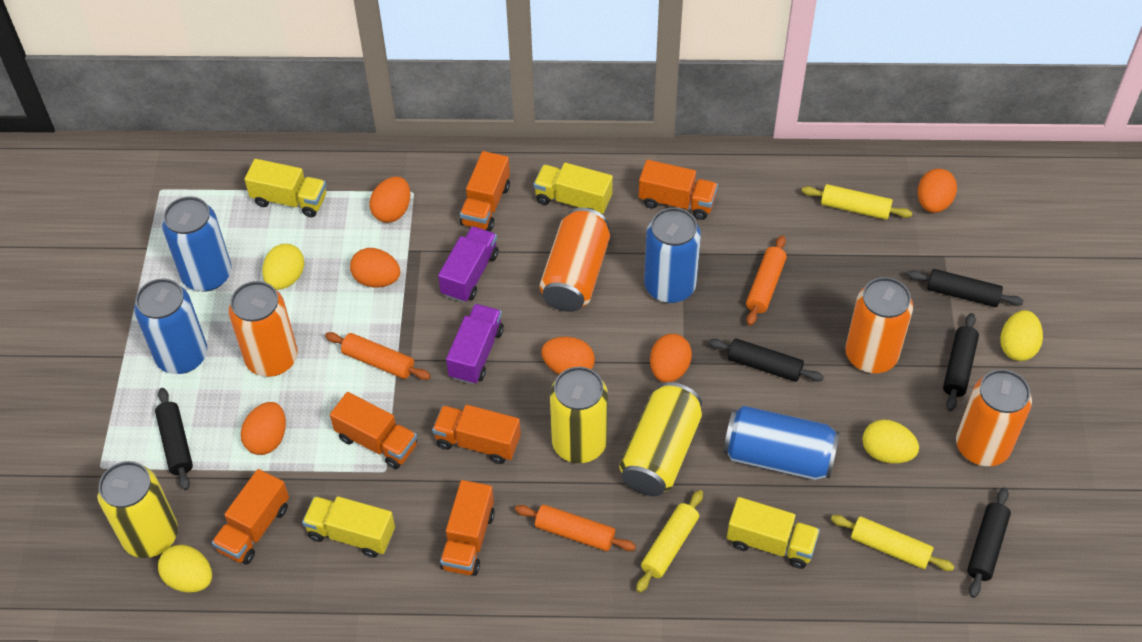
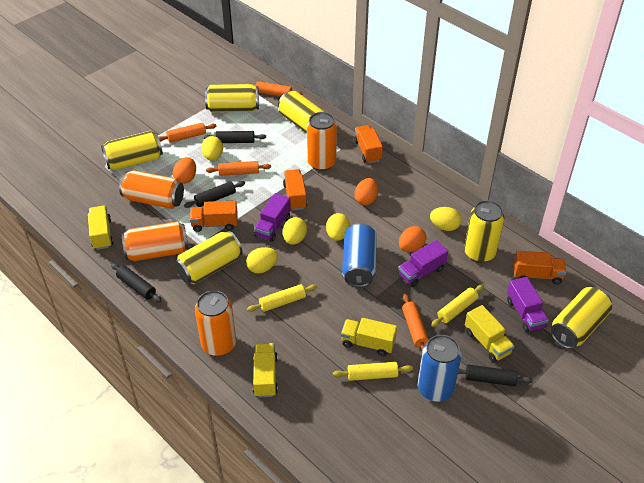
black rolling pin: 5 -> 4
blue can: 4 -> 2
orange egg: 6 -> 3
orange rolling pin: 3 -> 4
orange truck: 6 -> 4
purple truck: 2 -> 3
yellow can: 3 -> 6
yellow egg: 4 -> 5

